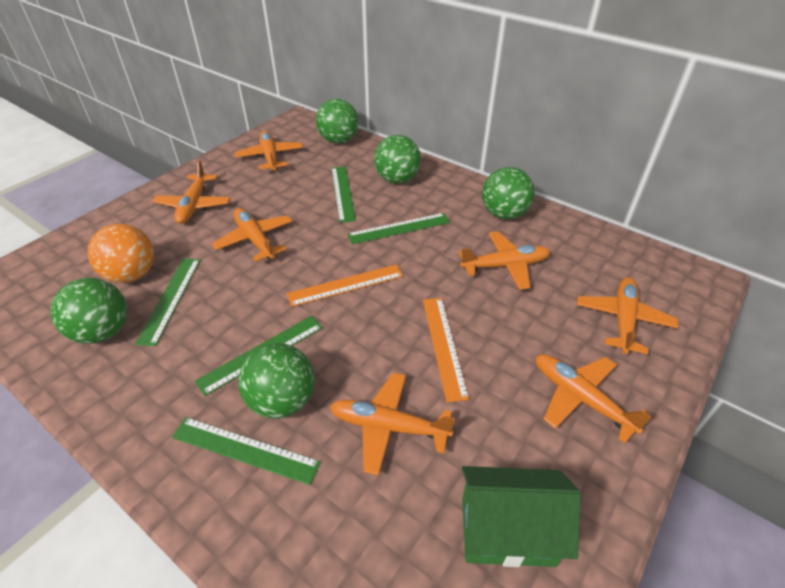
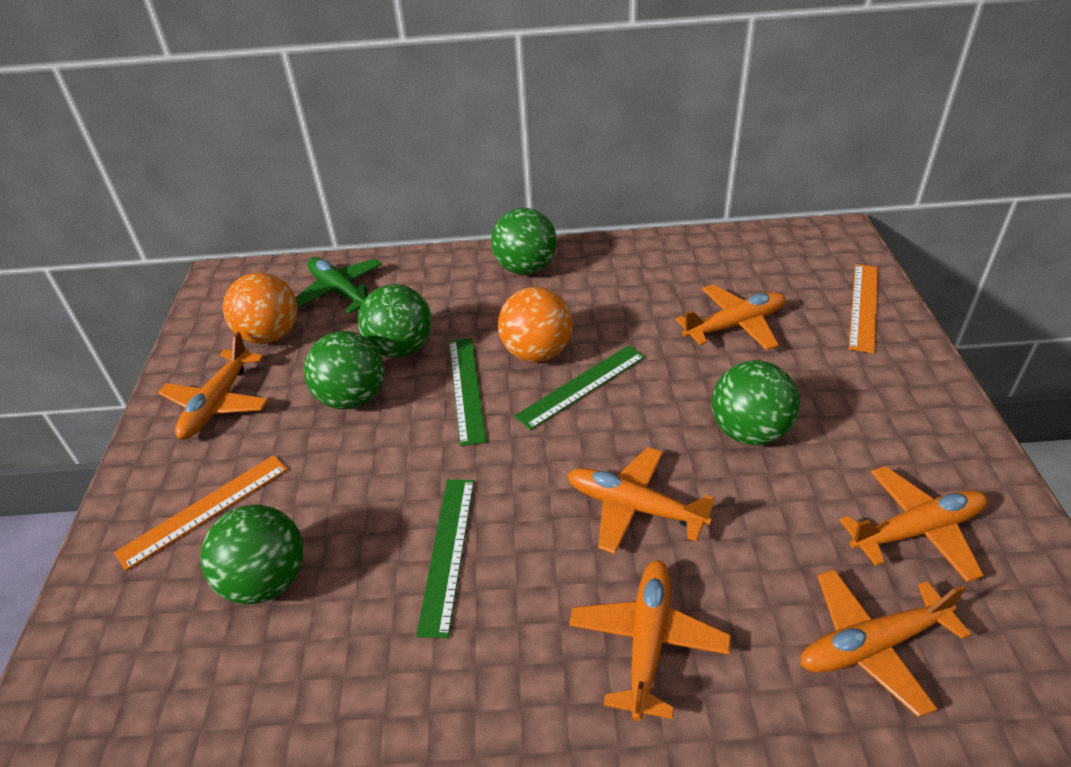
green house: 1 -> 0
green plane: 0 -> 1
green ruler: 5 -> 3
orange ball: 1 -> 2
orange plane: 7 -> 6

